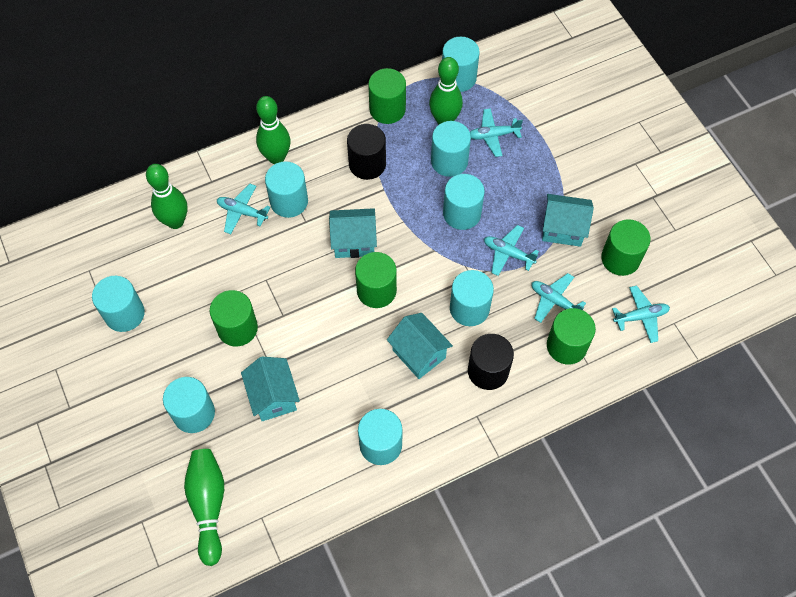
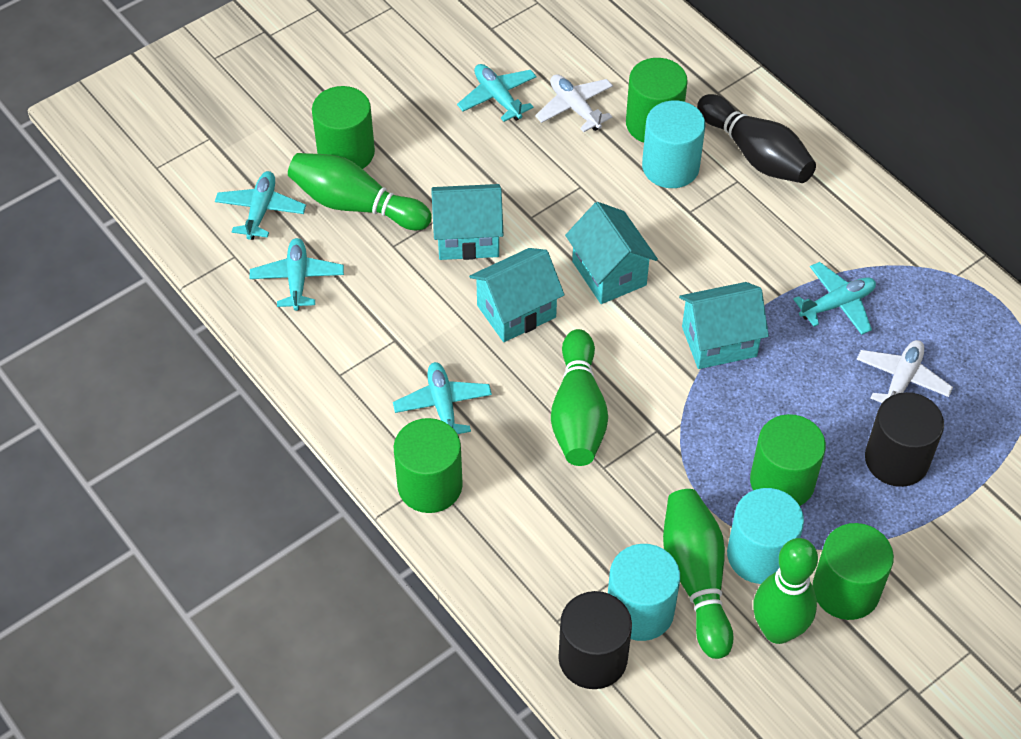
black bowling pin: 0 -> 1
turquoise cylinder: 8 -> 3
white plane: 0 -> 2

